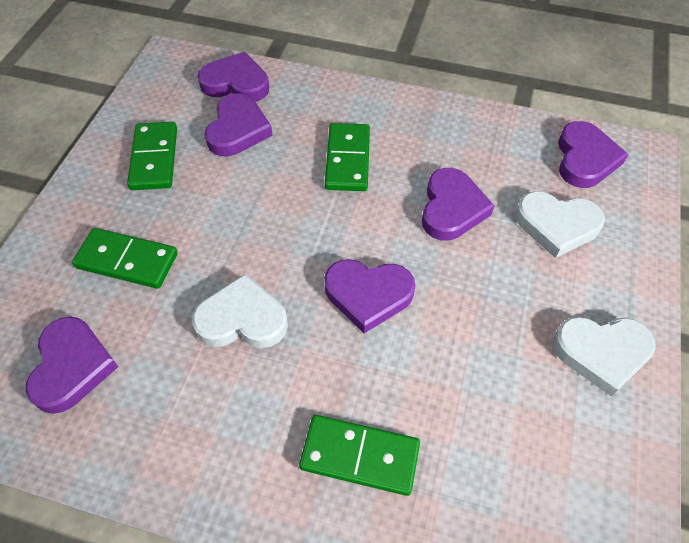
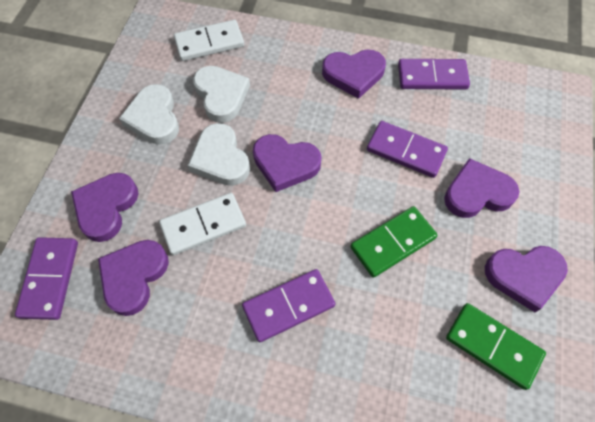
green domino: 4 -> 2
purple domino: 0 -> 4
white domino: 0 -> 2

